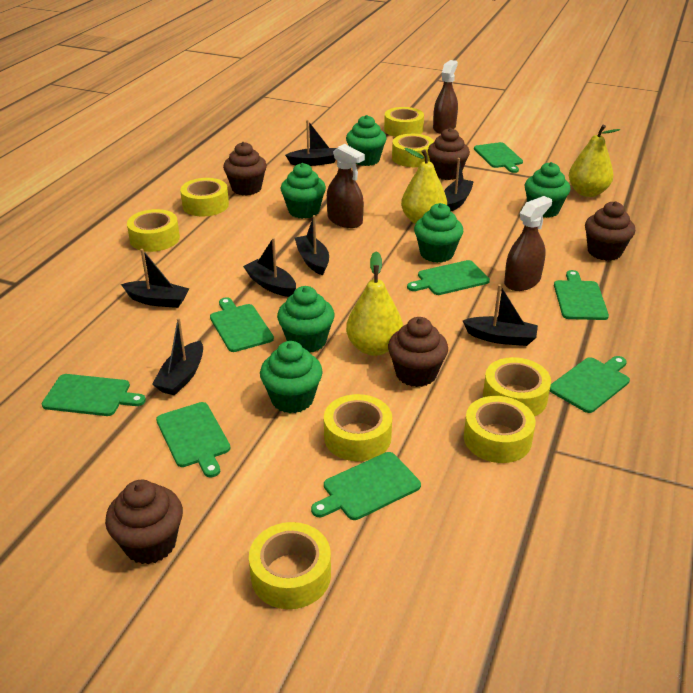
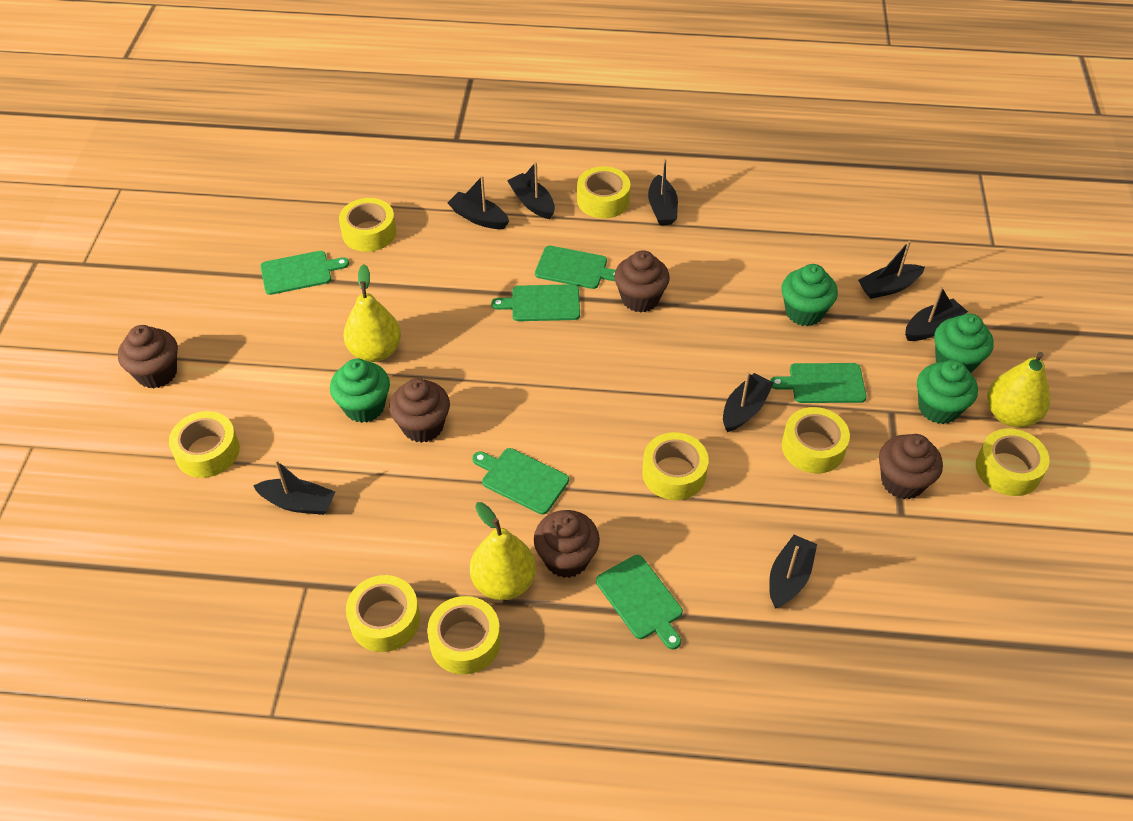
black boat: 7 -> 8
brown spray bottle: 3 -> 0
green cupcake: 6 -> 4
green cutting board: 8 -> 6

